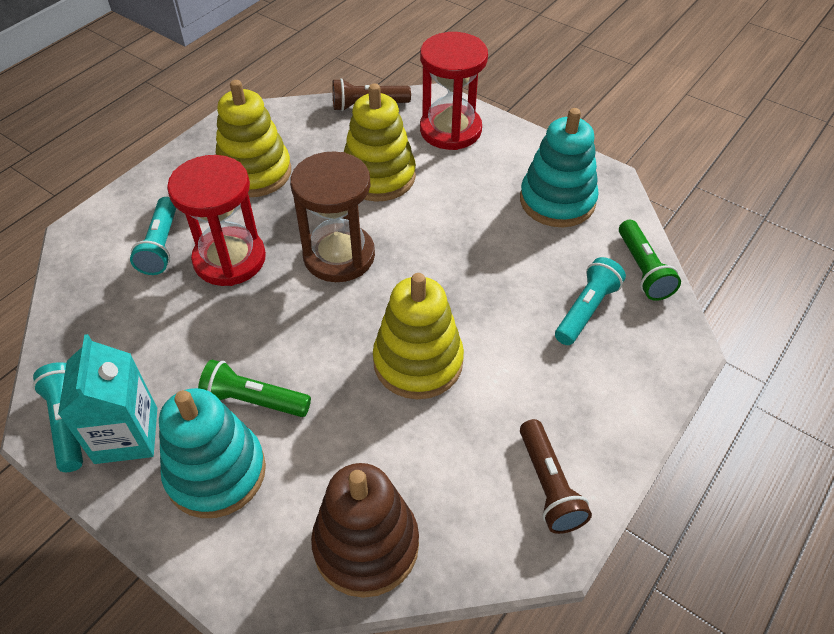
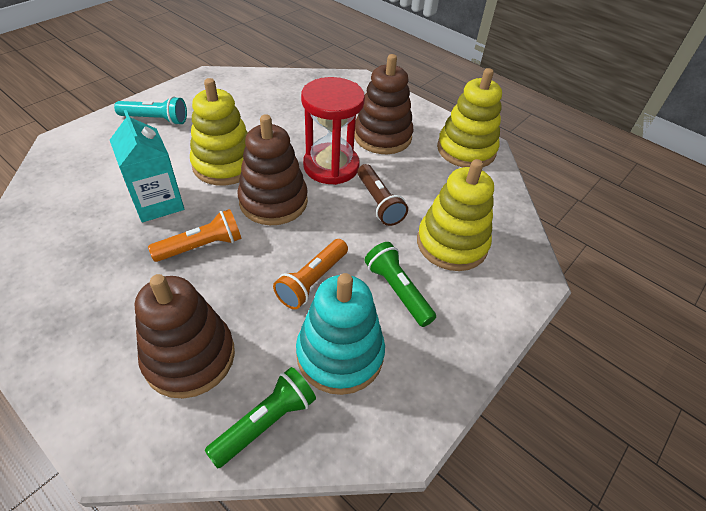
brown flashlight: 2 -> 1
brown hourglass: 1 -> 0
brown stacking toy: 1 -> 3
orange flashlight: 0 -> 2
red hourglass: 2 -> 1
turquoise flashlight: 3 -> 1
turquoise stacking toy: 2 -> 1

